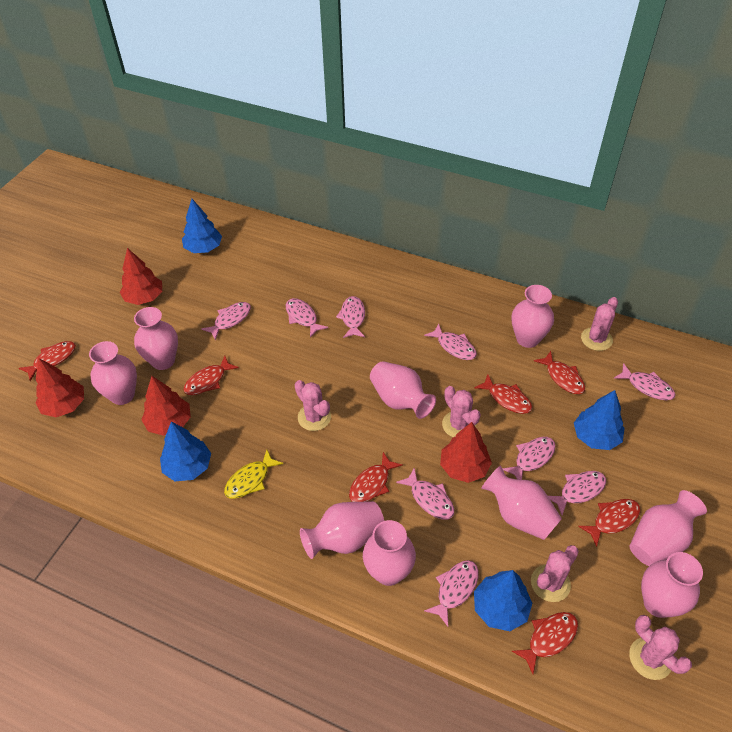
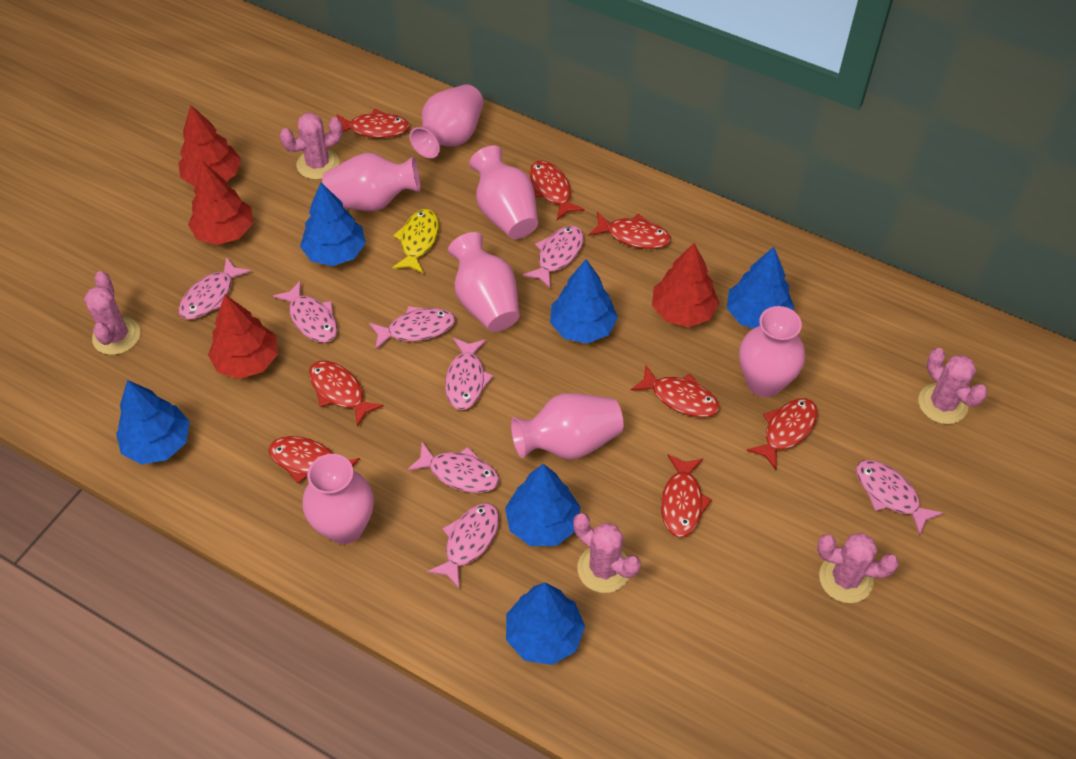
blue tree: 4 -> 6
pink fish: 9 -> 8
pink vase: 9 -> 7
red fish: 7 -> 8

